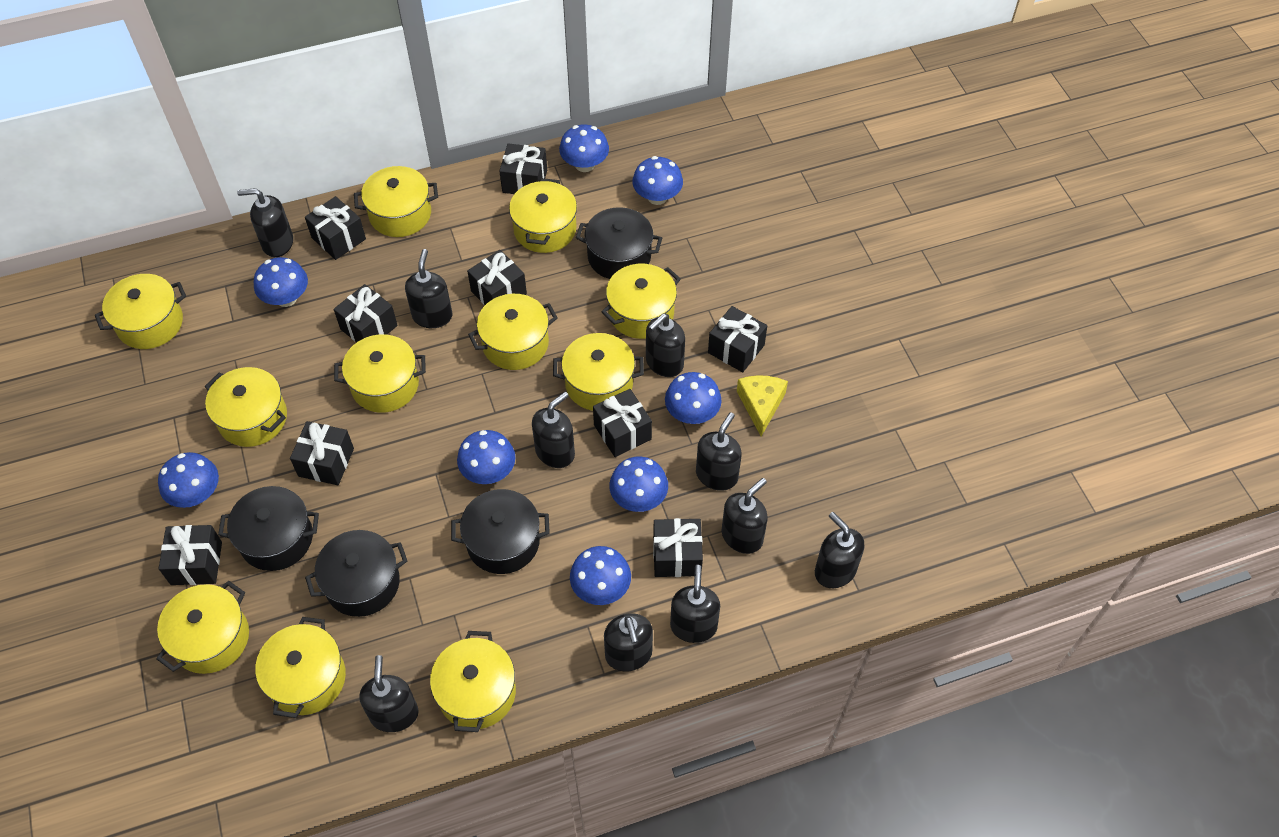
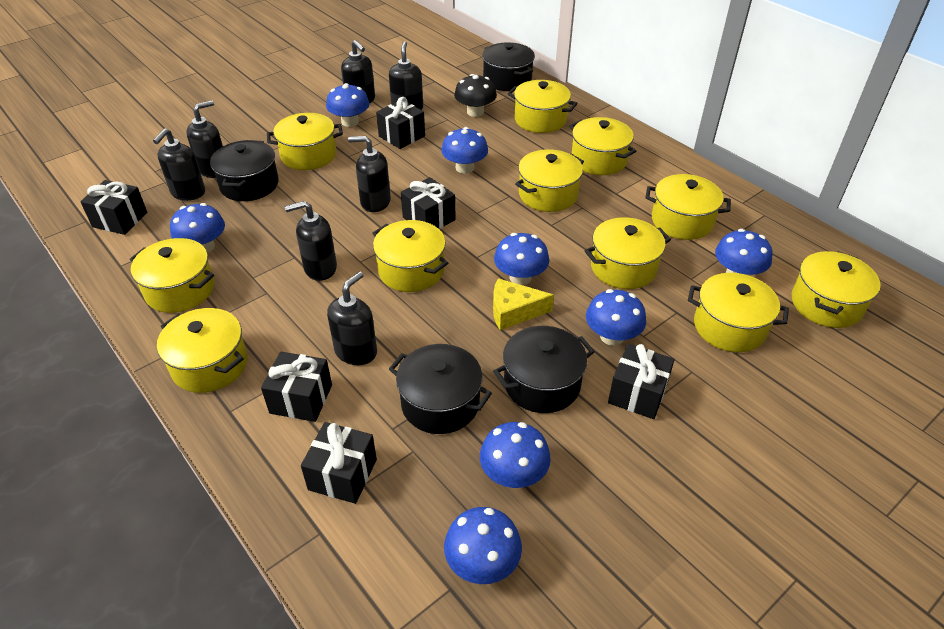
black gift: 9 -> 6
black mushroom: 0 -> 1
black soap dispenser: 10 -> 7

